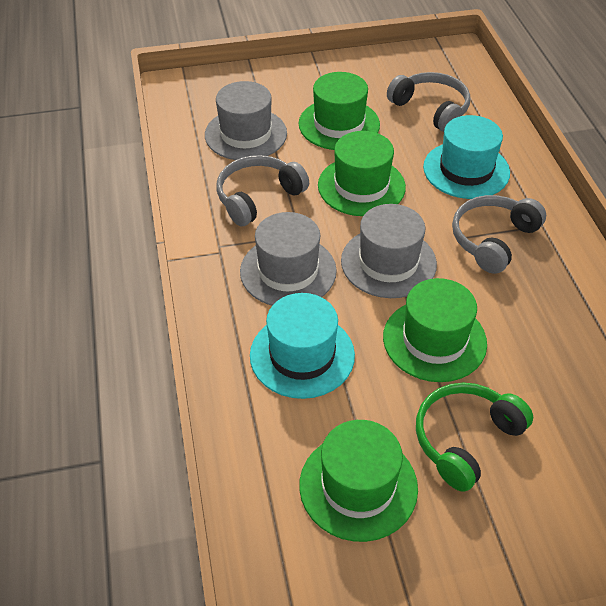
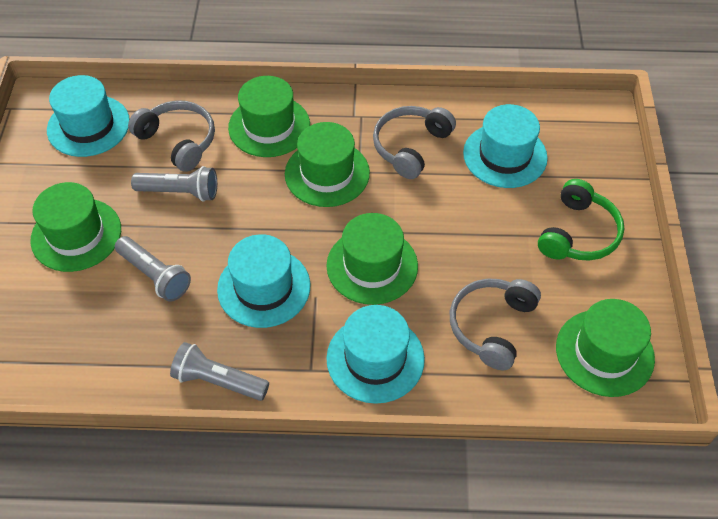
green hat: 4 -> 5
grey flashlight: 0 -> 3
grey hat: 3 -> 0
turquoise hat: 2 -> 4

